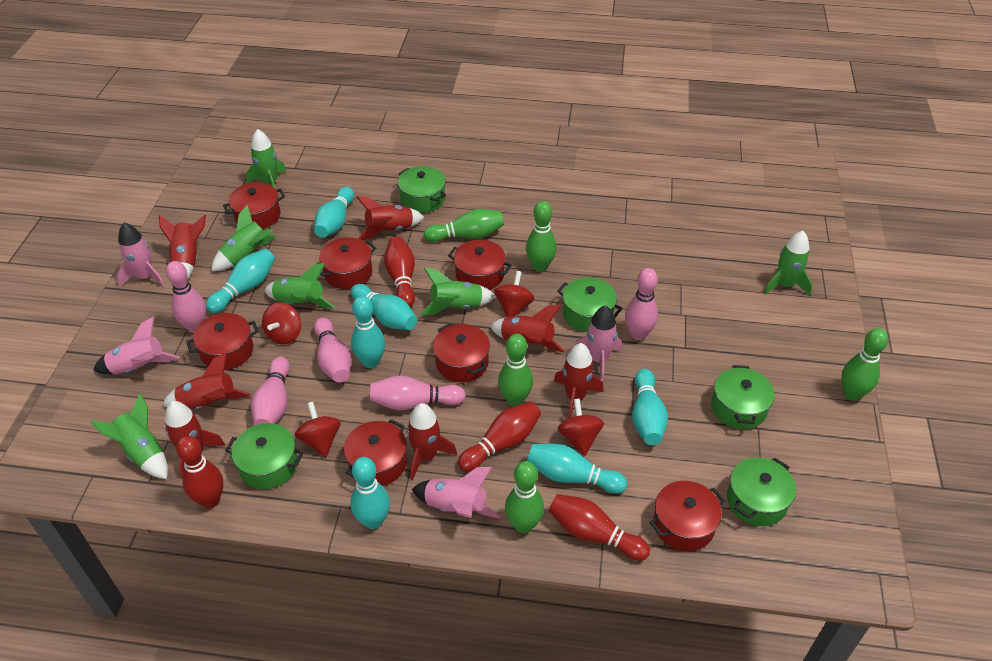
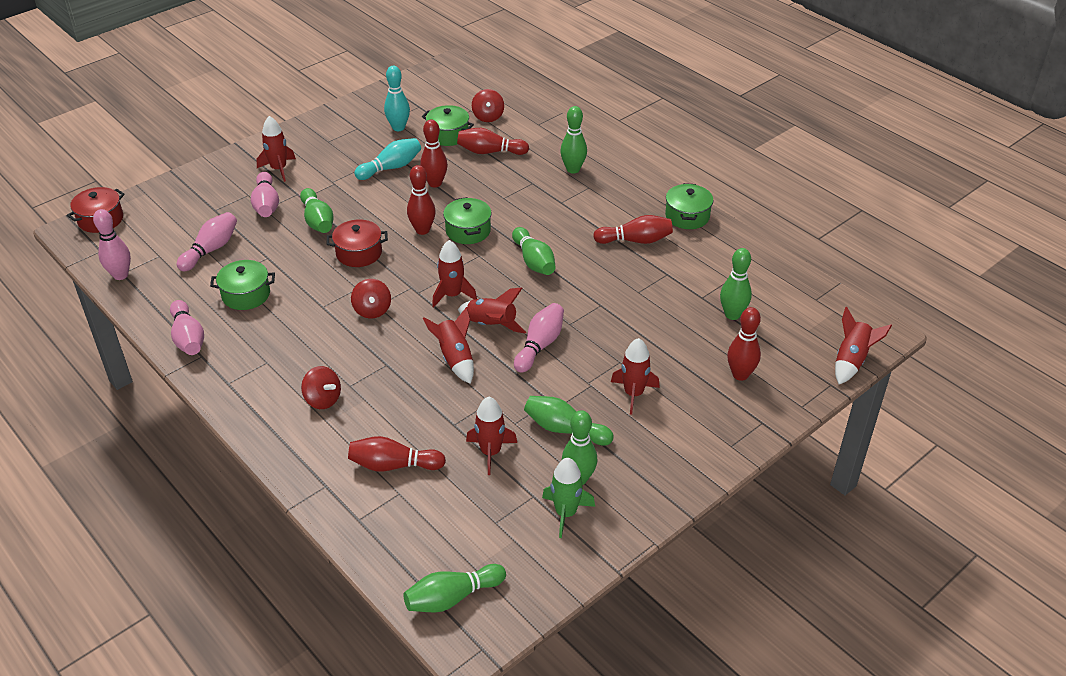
green bowling pin: 5 -> 7
green pot: 5 -> 4
green rocket: 6 -> 1
pink rocket: 4 -> 0
red bowling pin: 4 -> 6
red pot: 7 -> 2
red spinning top: 4 -> 3
turquoise bowling pin: 7 -> 2

